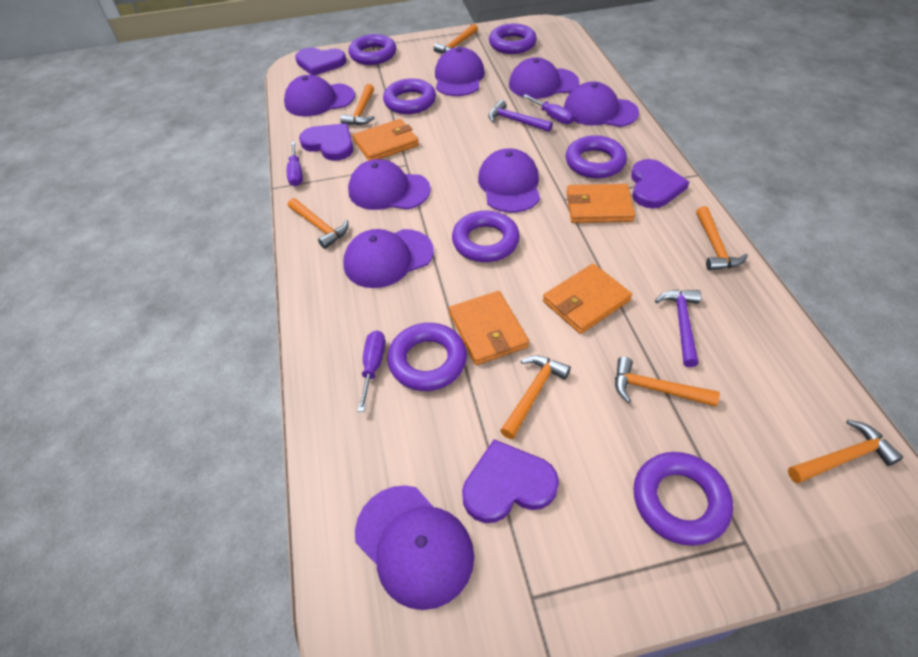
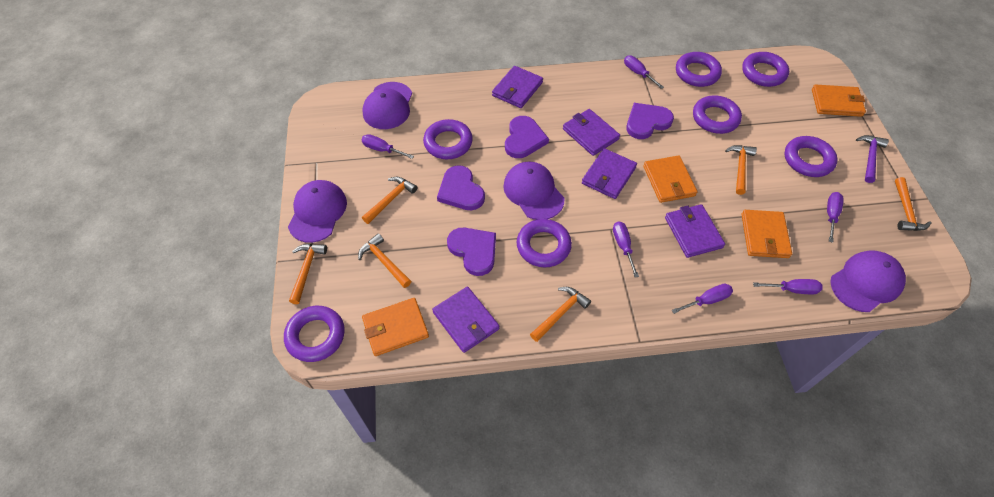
orange hammer: 7 -> 6
purple cap: 8 -> 4
purple hammer: 2 -> 1
purple screwdriver: 3 -> 6
purple wallet: 0 -> 5

